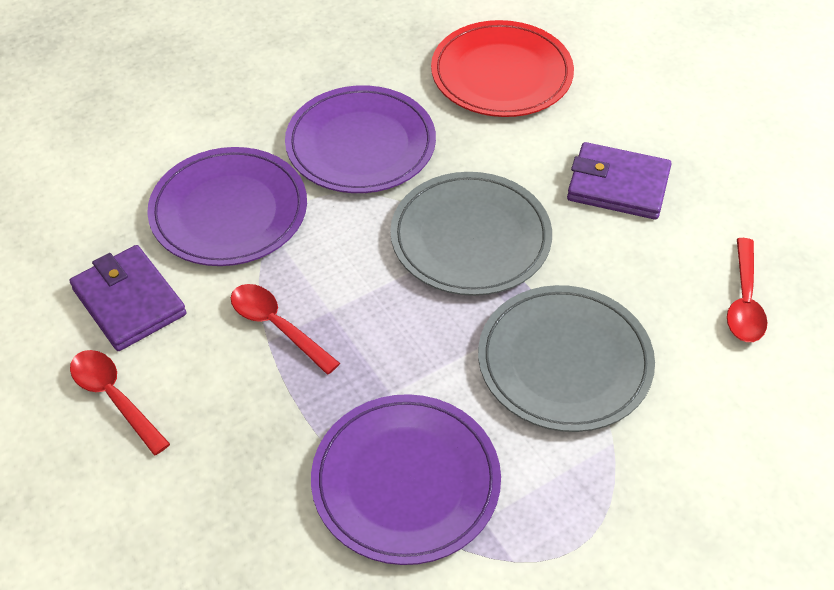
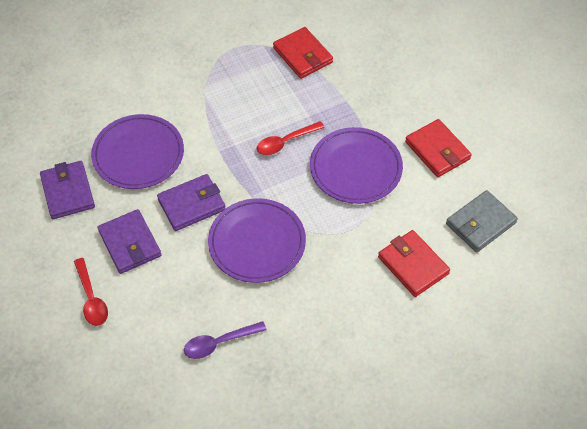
grey plate: 2 -> 0
grey wallet: 0 -> 1
purple spoon: 0 -> 1
purple wallet: 2 -> 3
red plate: 1 -> 0
red spoon: 3 -> 2
red wallet: 0 -> 3

